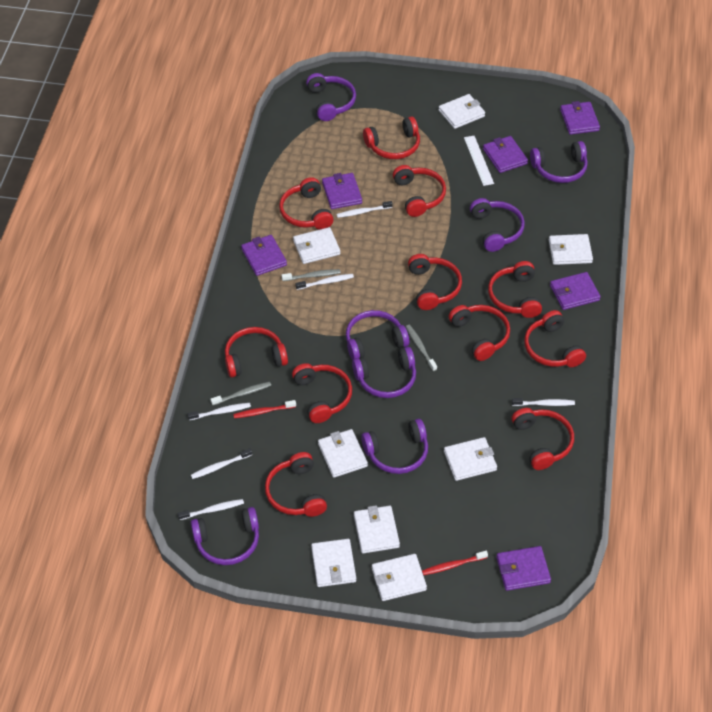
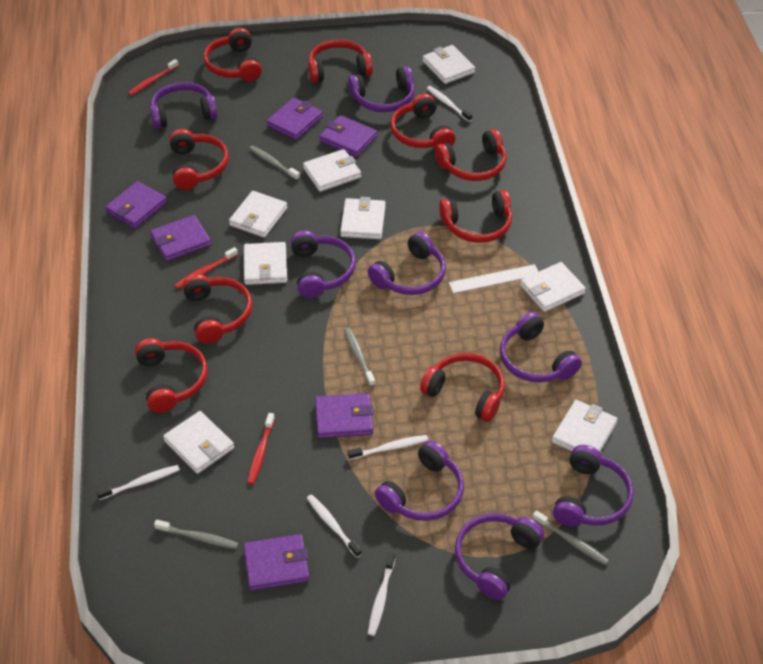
grey toothbrush: 3 -> 4
purple headphones: 7 -> 8
red headphones: 11 -> 9
red toothbrush: 2 -> 3
white toothbrush: 6 -> 5

